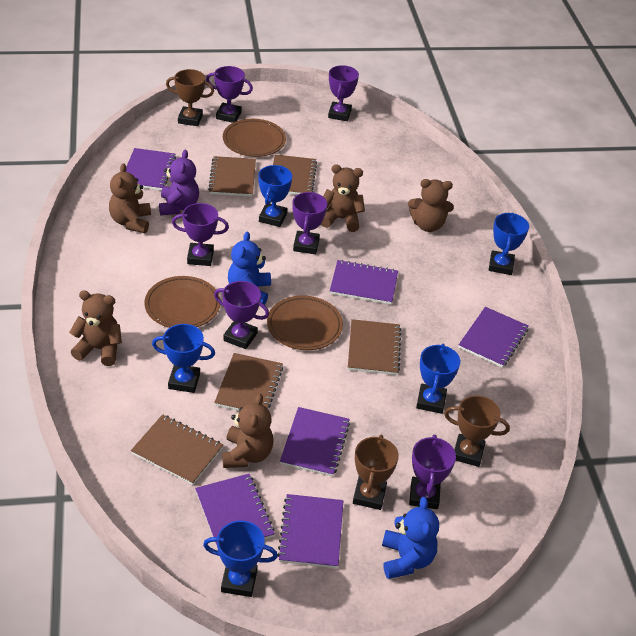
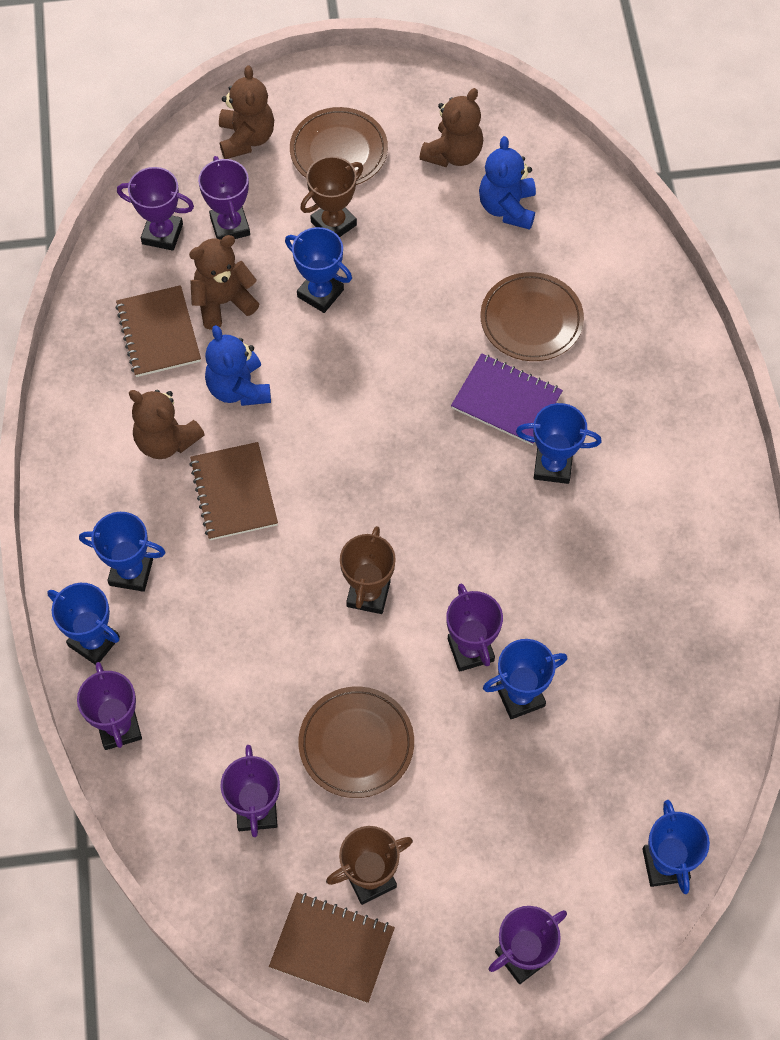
blue trophy: 5 -> 6
brown notebook: 5 -> 3
brown teddy bear: 5 -> 4
purple notebook: 6 -> 1
purple teddy bear: 1 -> 0

